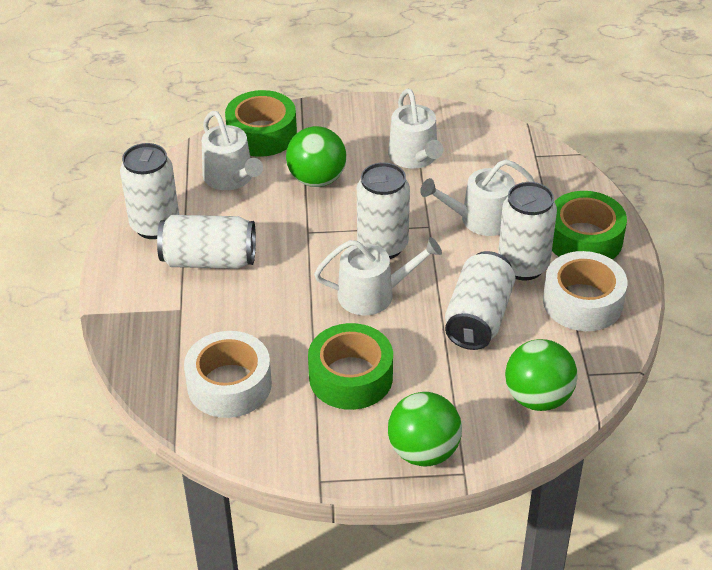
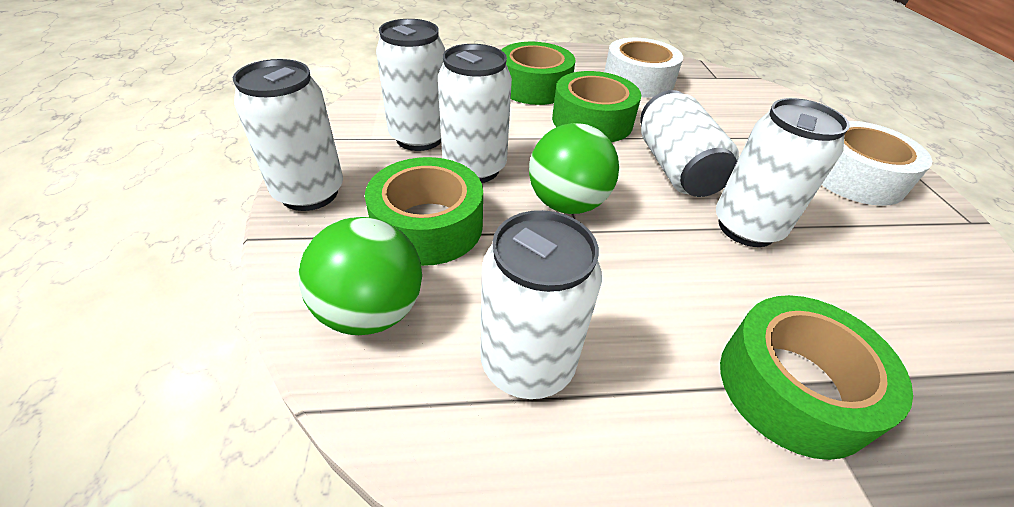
green ball: 3 -> 2
green tape: 3 -> 4
white can: 5 -> 6
white watering can: 4 -> 0

